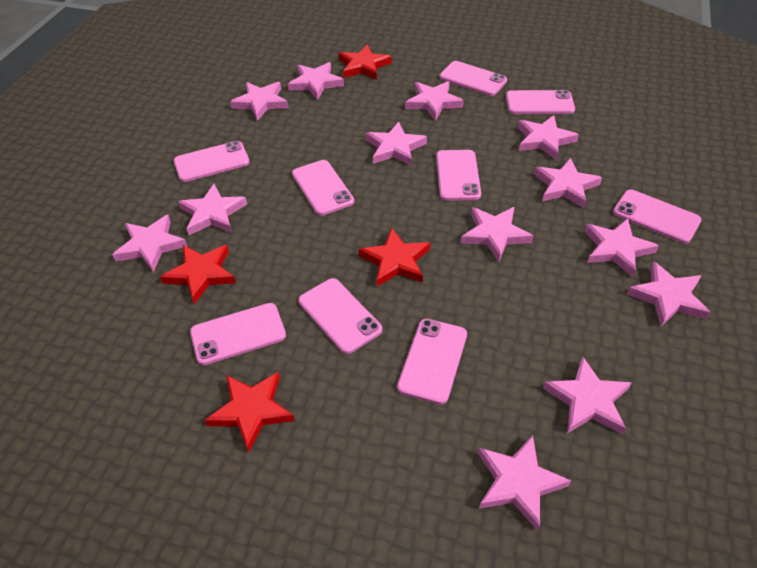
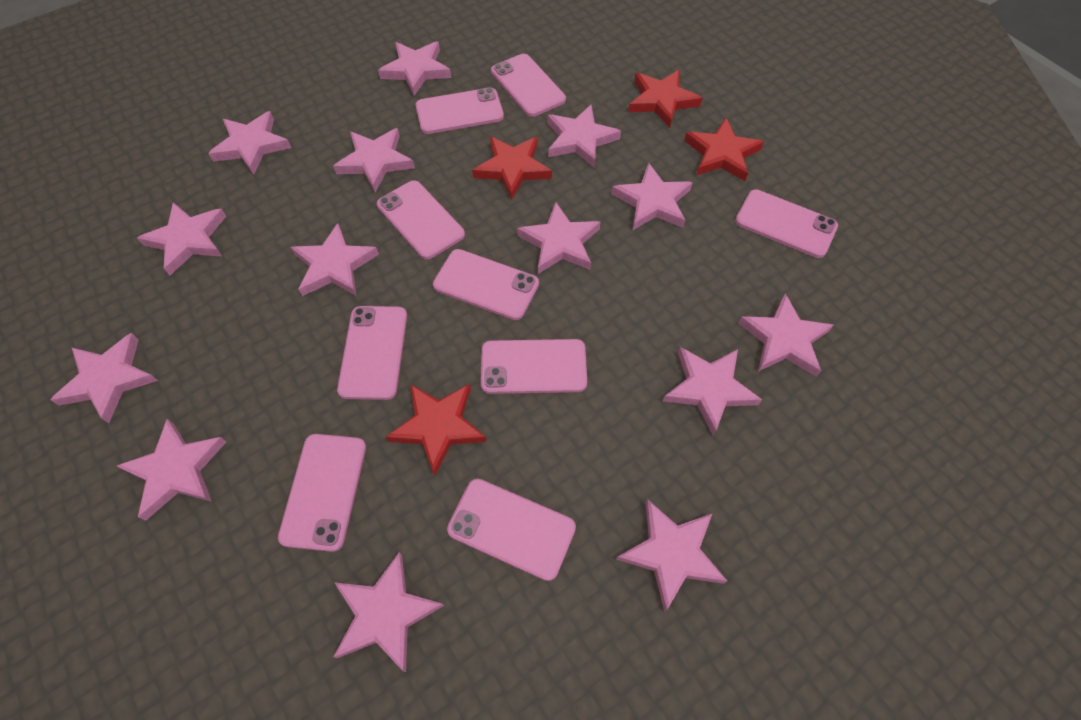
pink star: 13 -> 14

